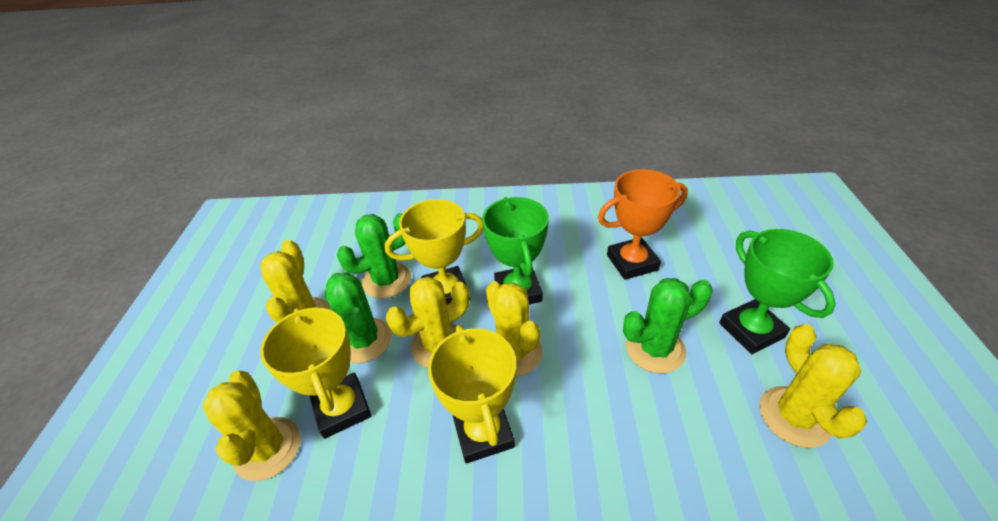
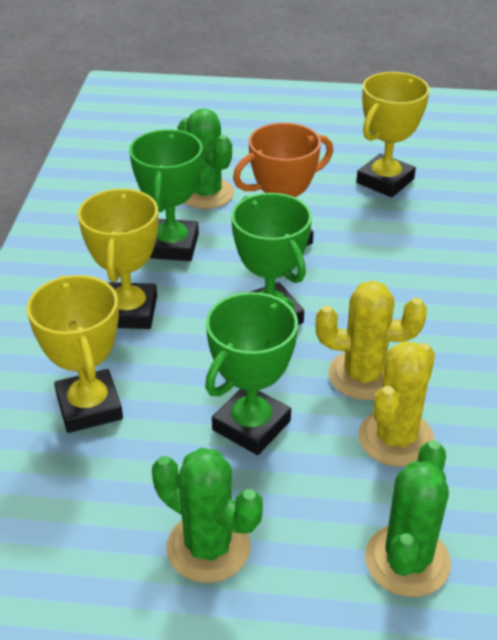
green trophy: 2 -> 3
yellow cactus: 5 -> 2

